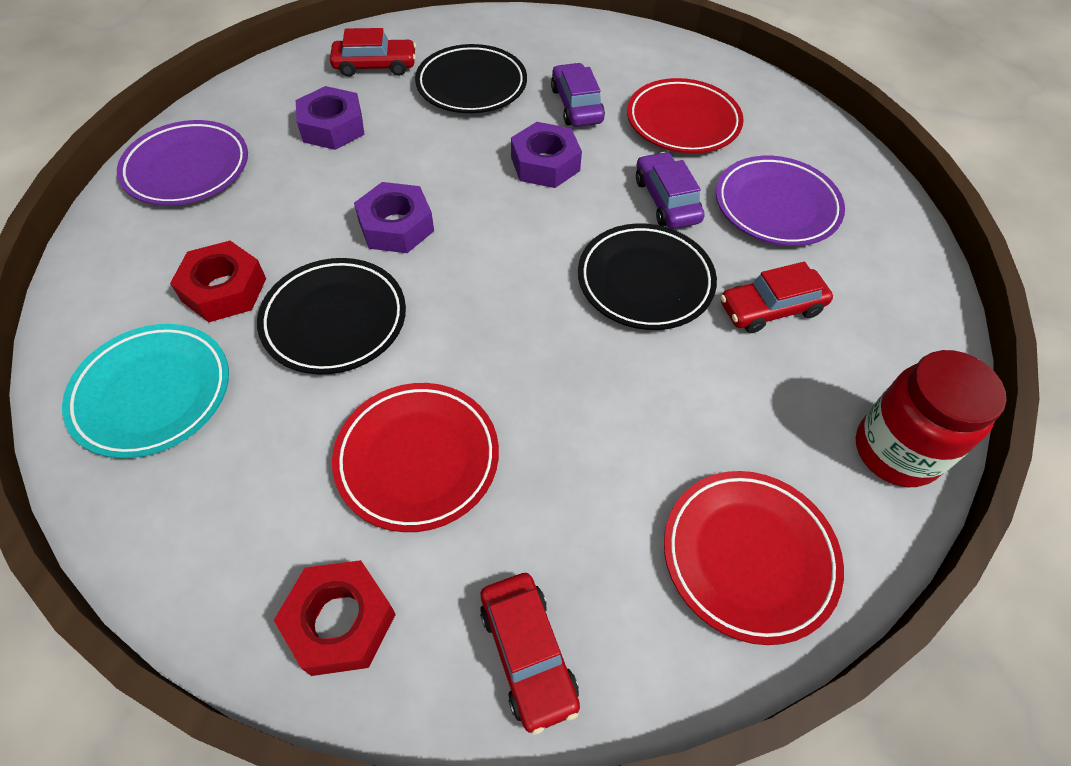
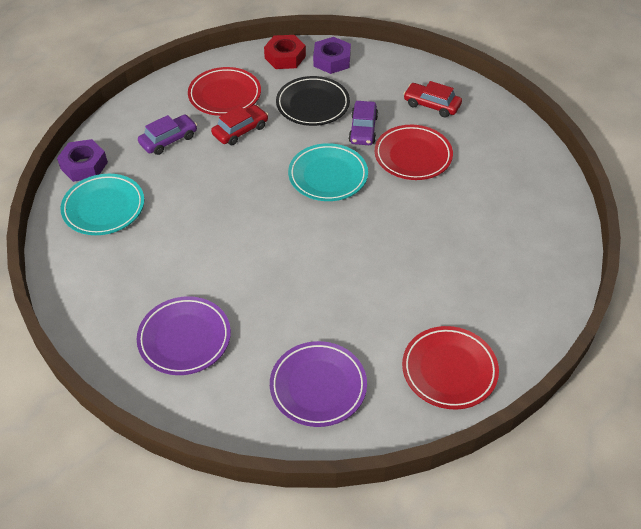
black plate: 3 -> 1
purple nut: 3 -> 2
red car: 3 -> 2
red jar: 1 -> 0
red nut: 2 -> 1
turquoise plate: 1 -> 2

